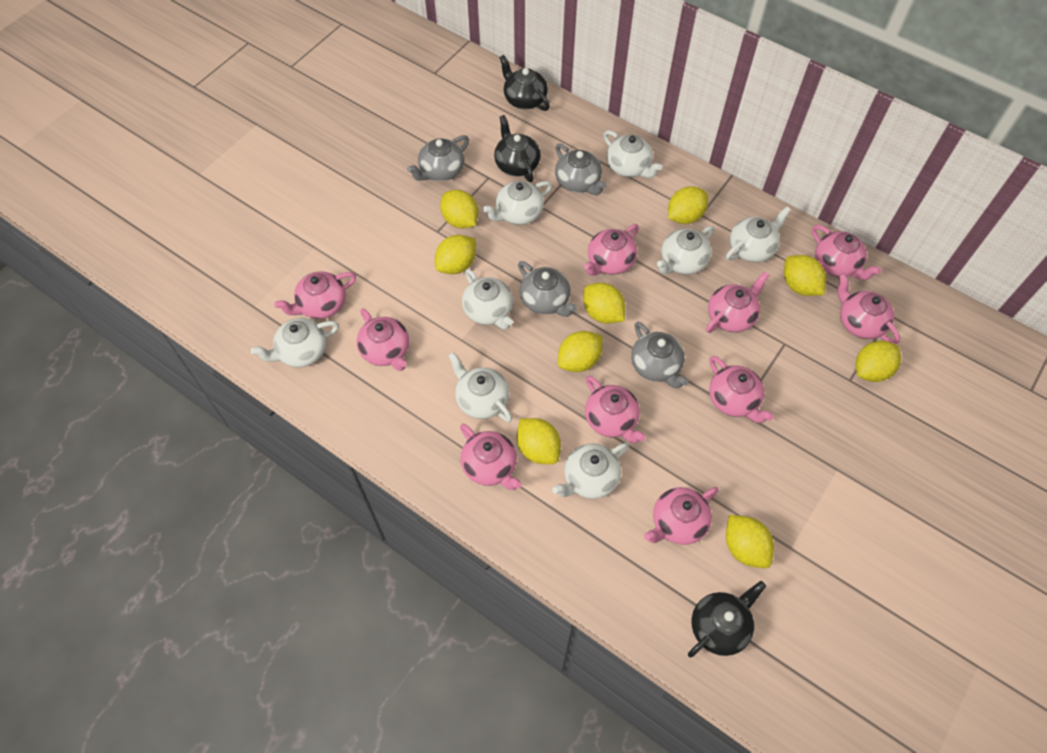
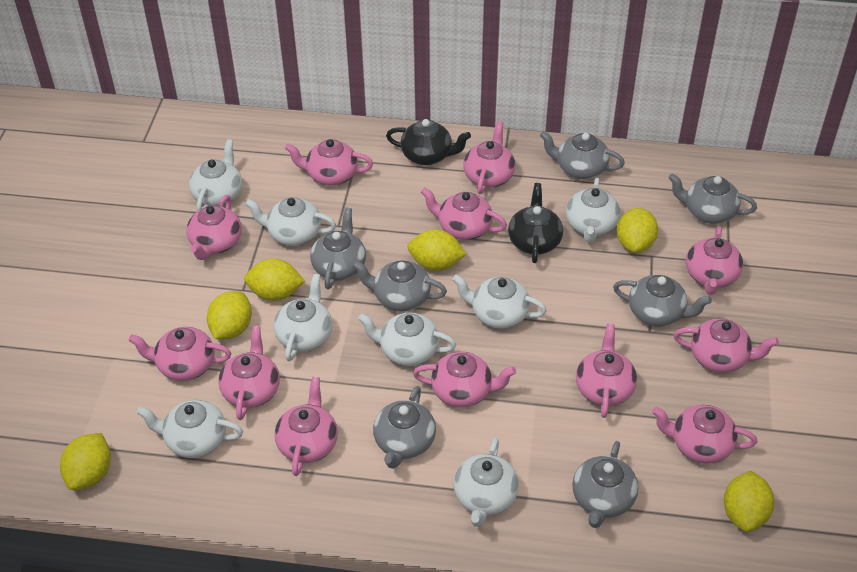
black teapot: 3 -> 2
grey teapot: 4 -> 7
pink teapot: 10 -> 12
yellow lemon: 9 -> 6

